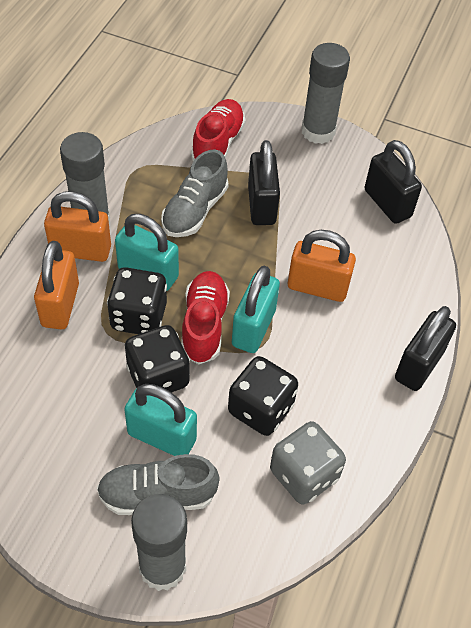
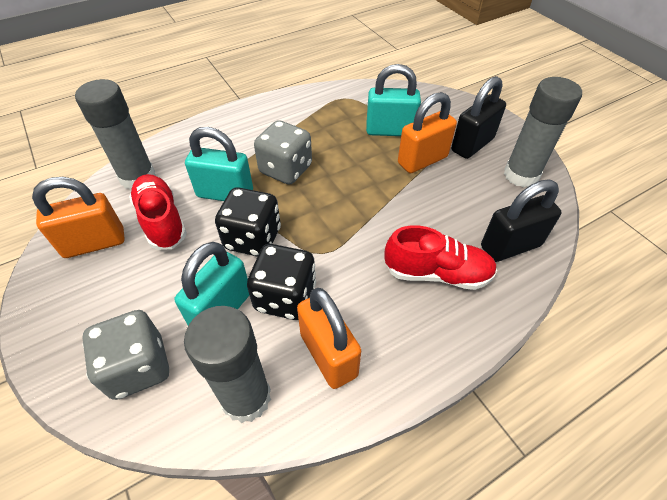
black dice: 3 -> 2
black padlock: 3 -> 2
grey dice: 1 -> 2
grey shoe: 2 -> 0

